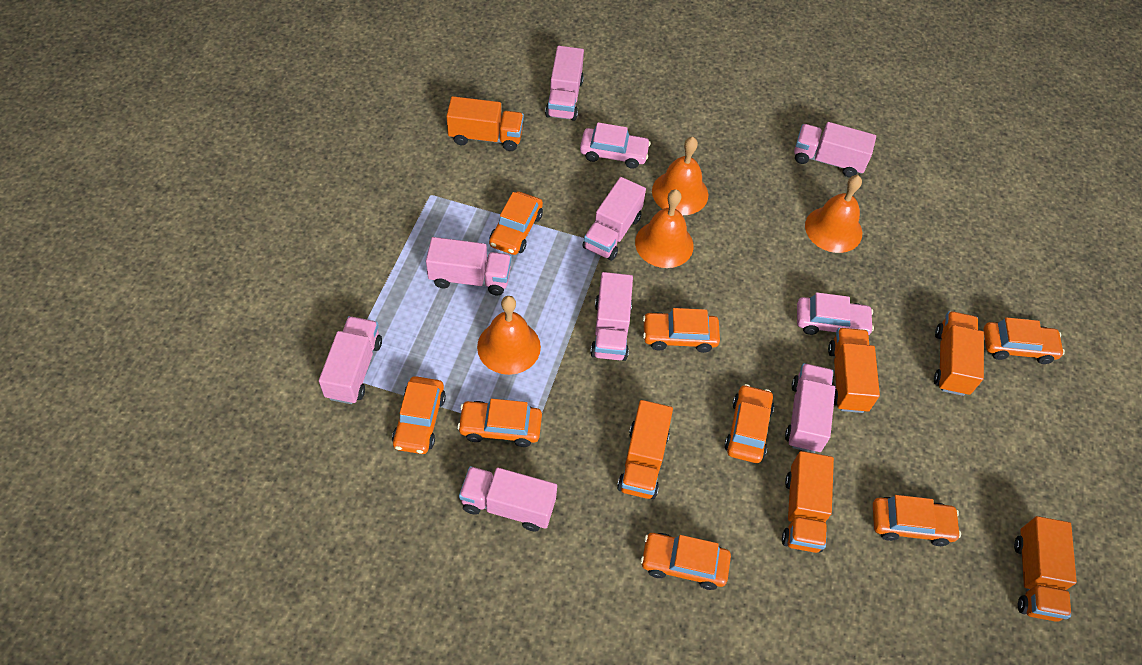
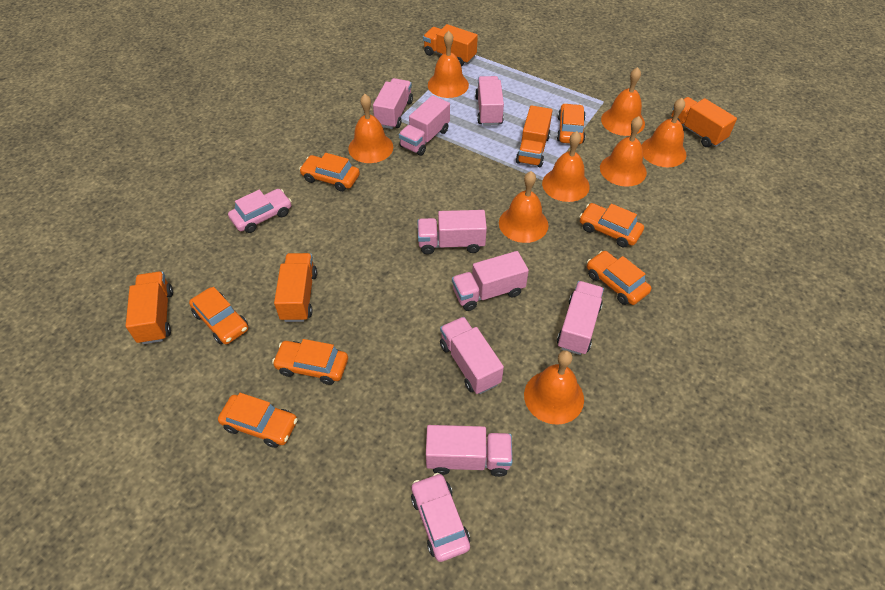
orange bell: 4 -> 8
orange car: 8 -> 7
orange truck: 6 -> 5

